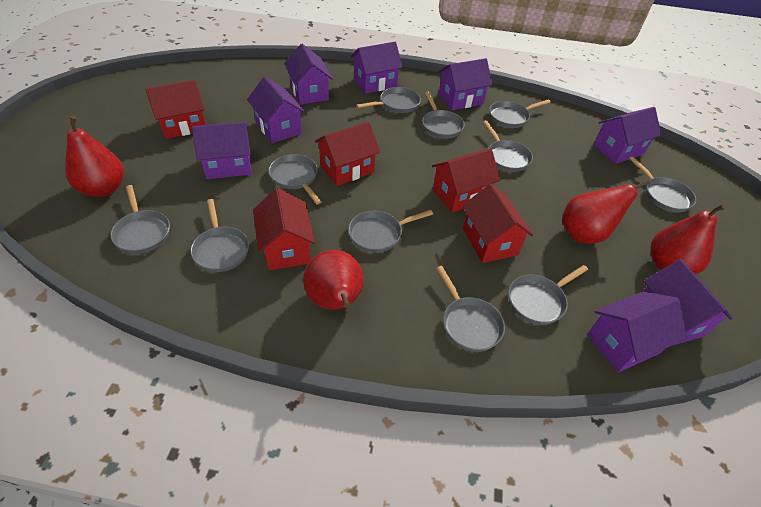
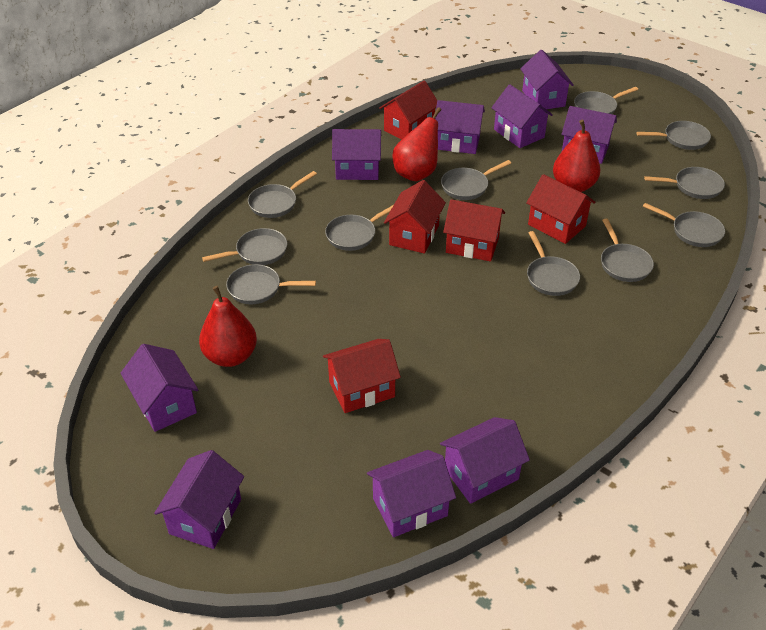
purple house: 8 -> 9
red pear: 4 -> 3

